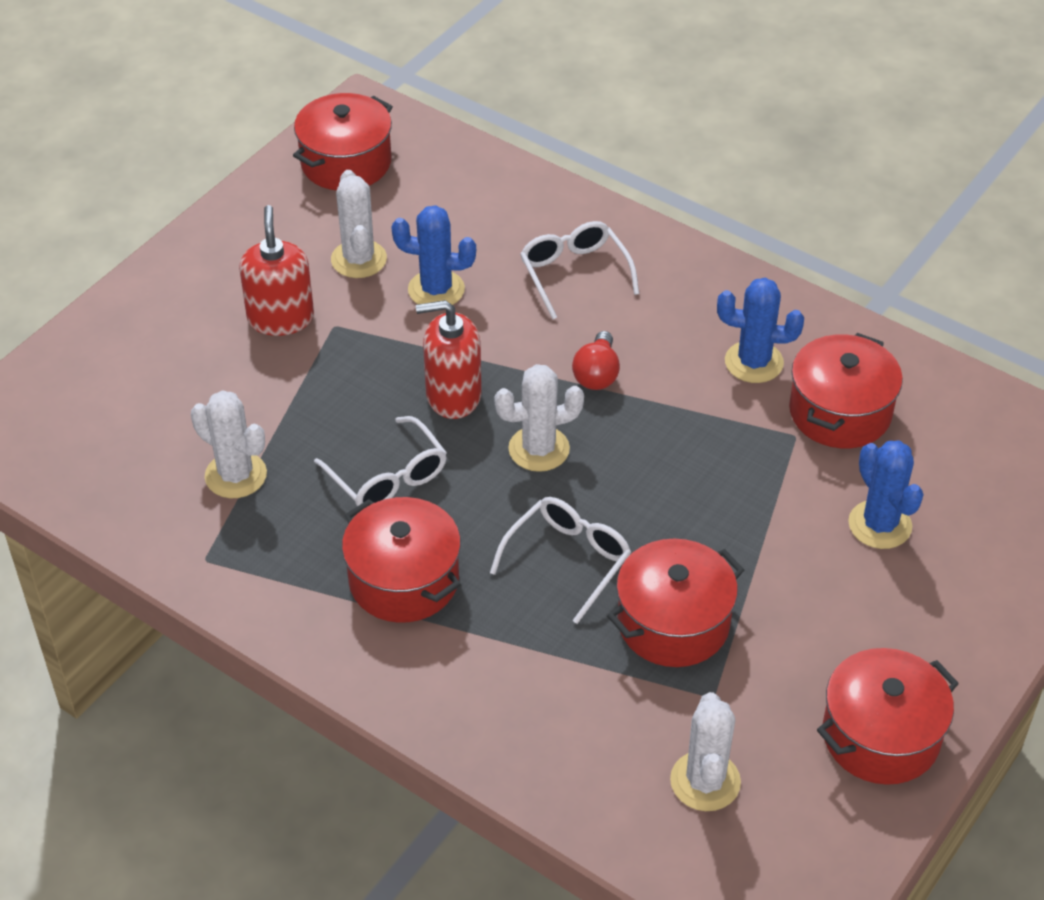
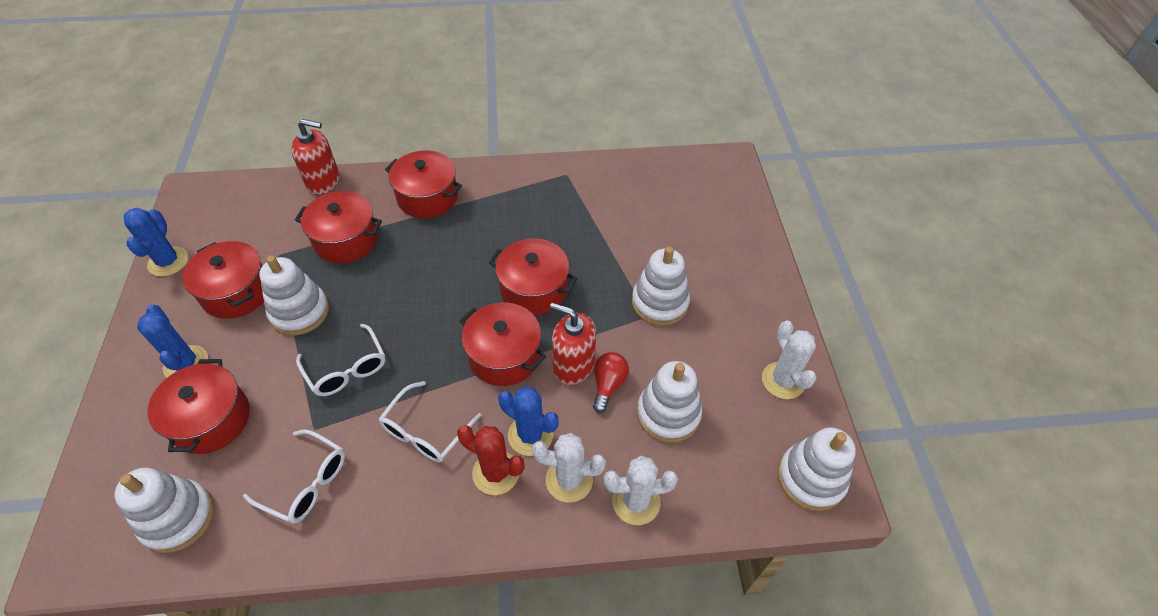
red cactus: 0 -> 1
red pot: 5 -> 6
white cactus: 4 -> 3
white stacking toy: 0 -> 5

